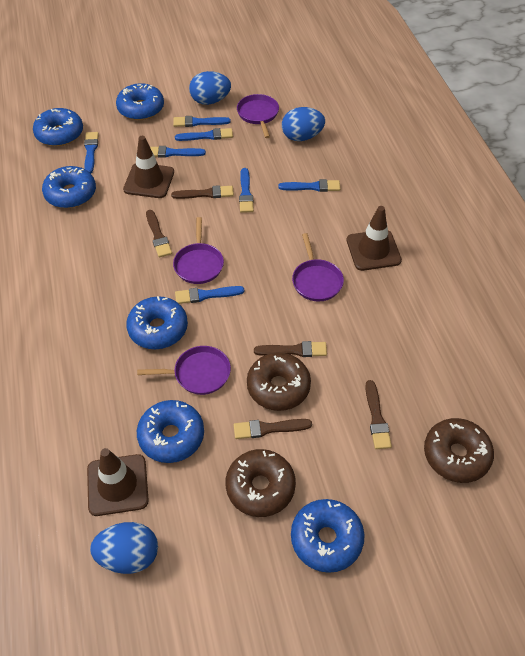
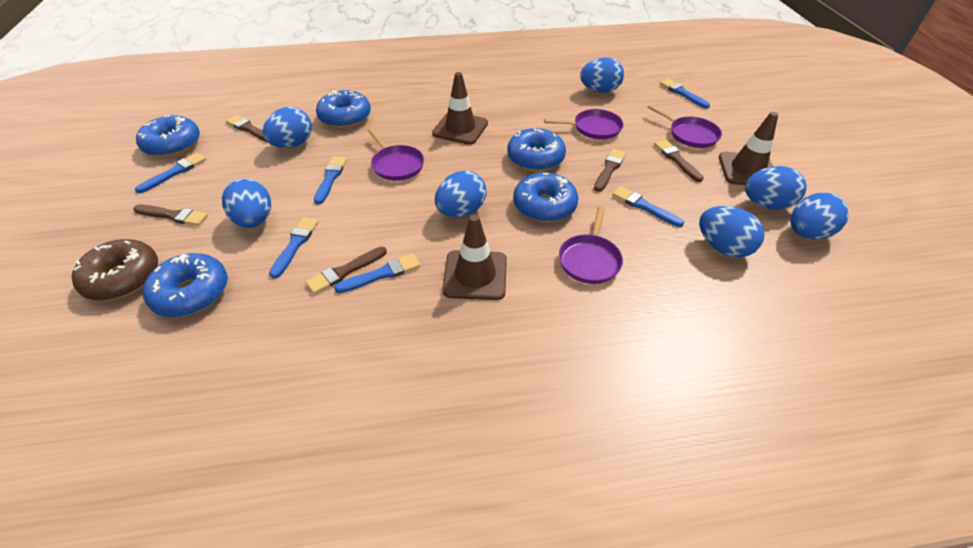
blue brush: 7 -> 6
blue donut: 6 -> 5
blue egg: 3 -> 7
brown donut: 3 -> 1

